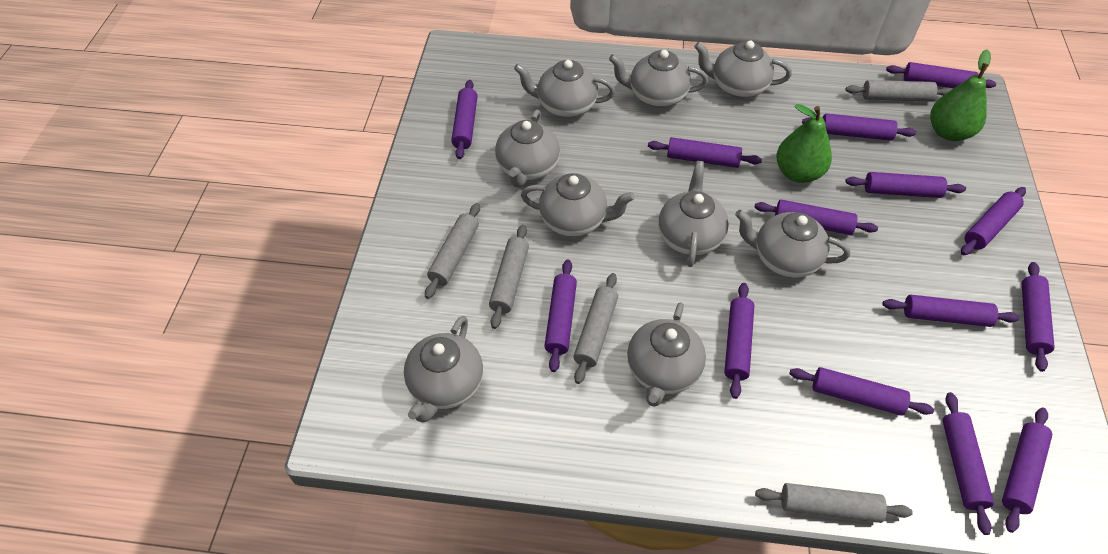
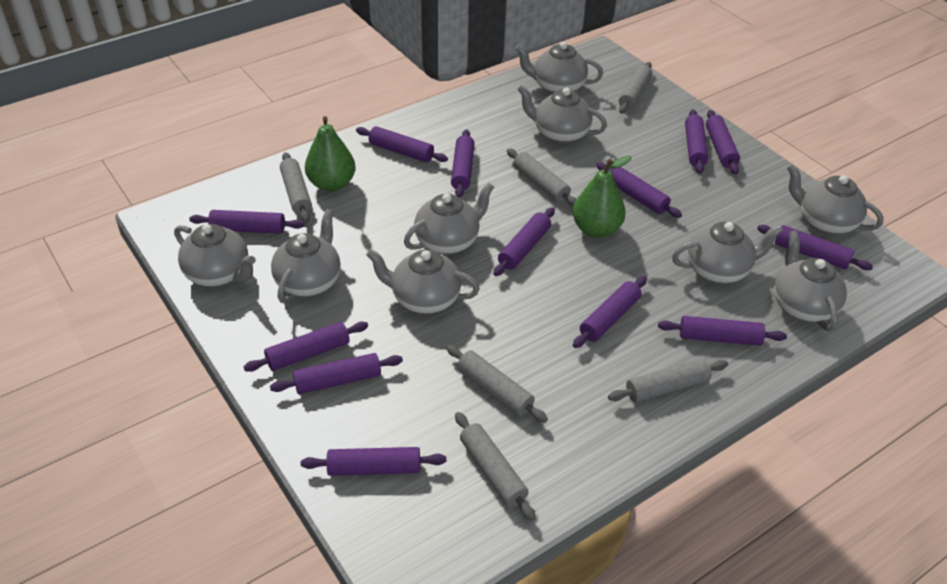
grey rolling pin: 5 -> 6
purple rolling pin: 14 -> 13

